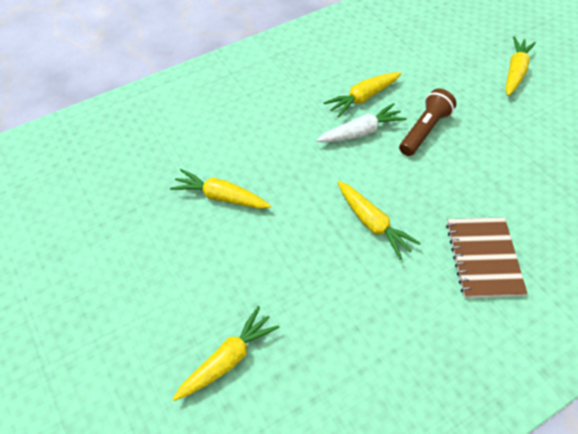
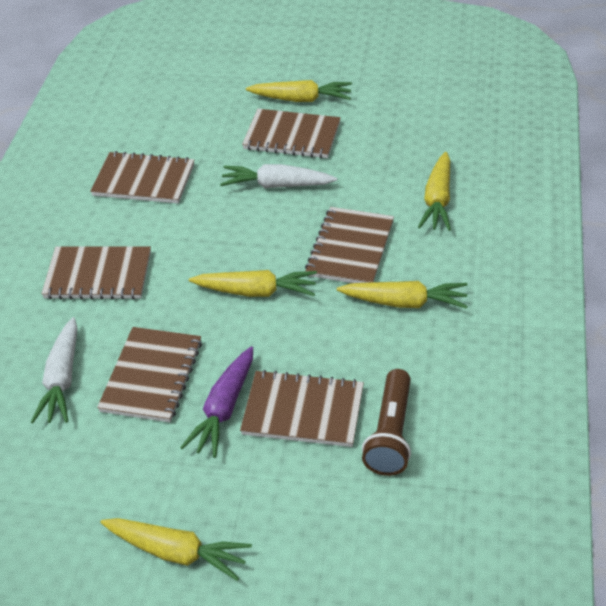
brown notebook: 1 -> 6
purple carrot: 0 -> 1
white carrot: 1 -> 2

